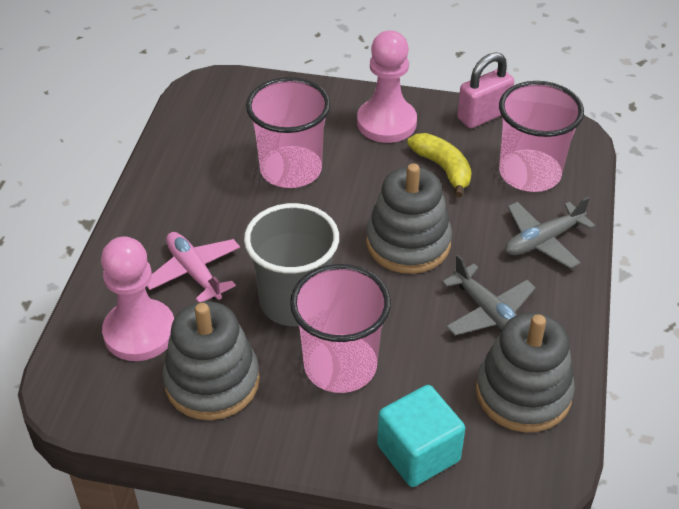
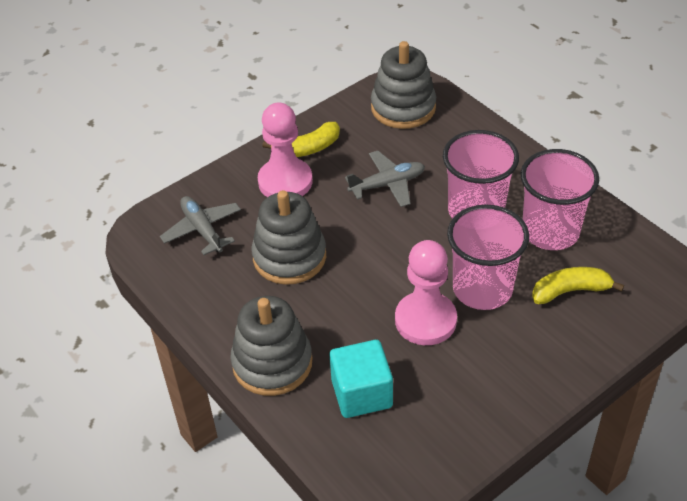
grey cup: 1 -> 0
pink padlock: 1 -> 0
pink plane: 1 -> 0
yellow banana: 1 -> 2

